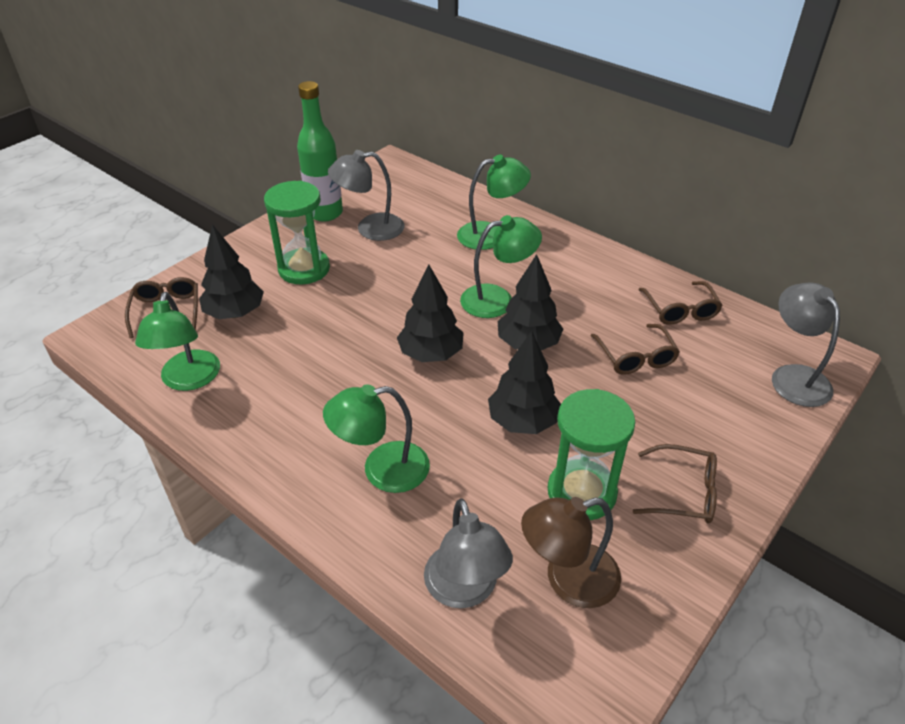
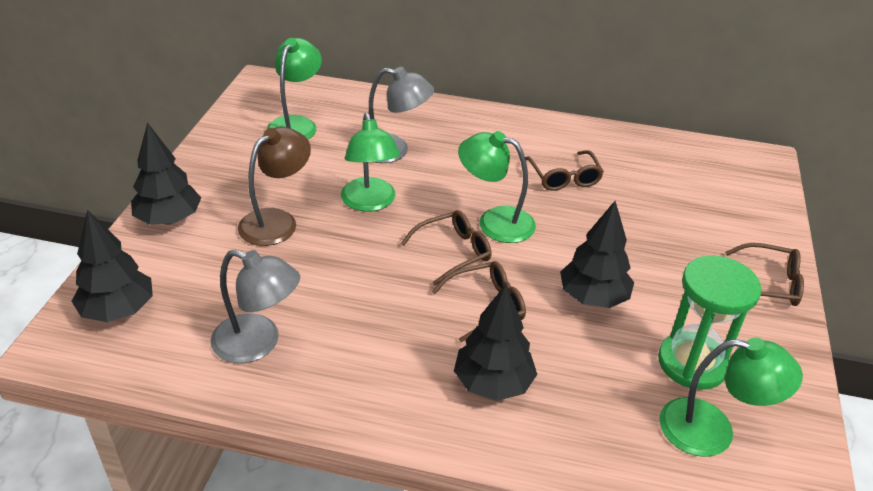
green bottle: 1 -> 0
green hourglass: 2 -> 1
grey lamp: 3 -> 2

